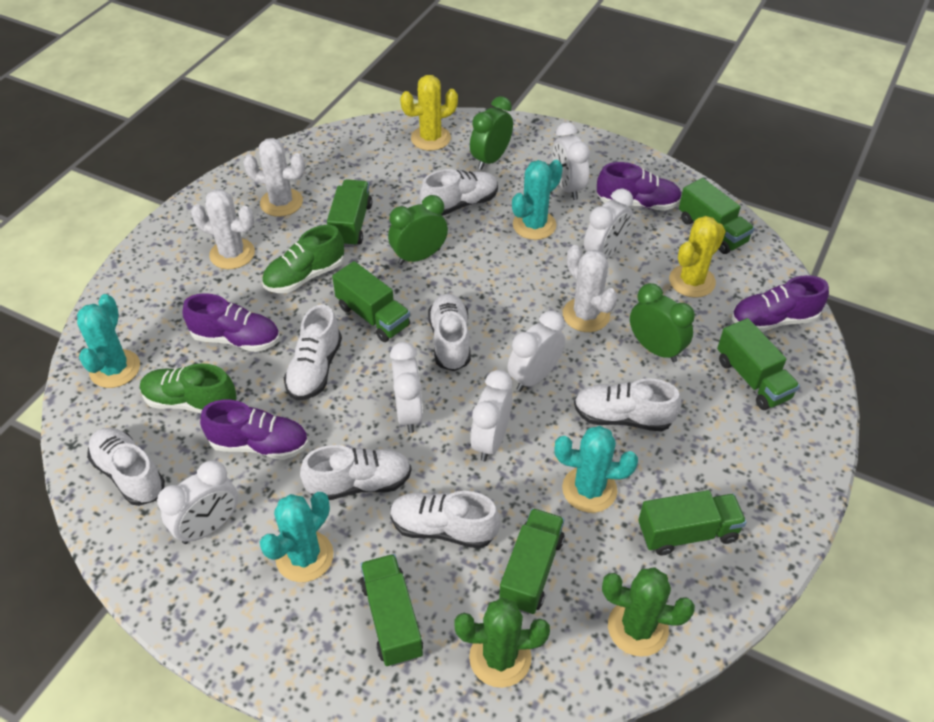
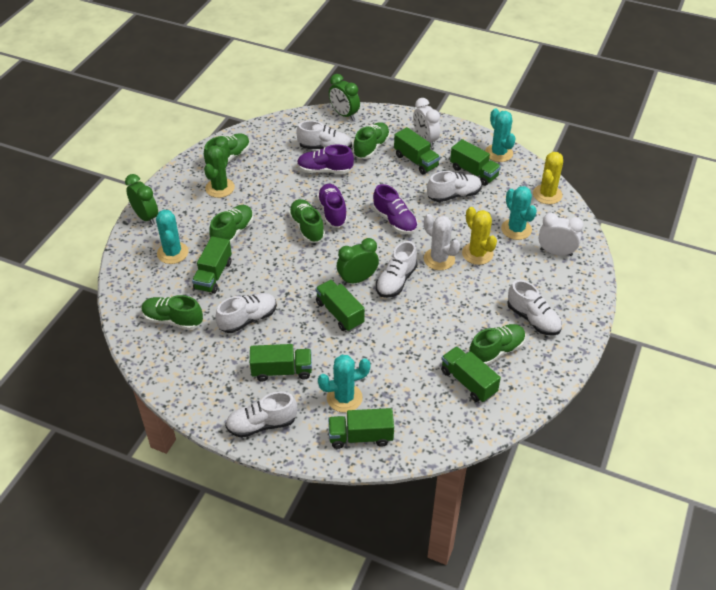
green cactus: 2 -> 1
green shoe: 2 -> 6
purple shoe: 4 -> 3
white cactus: 3 -> 1
white clock: 6 -> 2
white shoe: 7 -> 6

